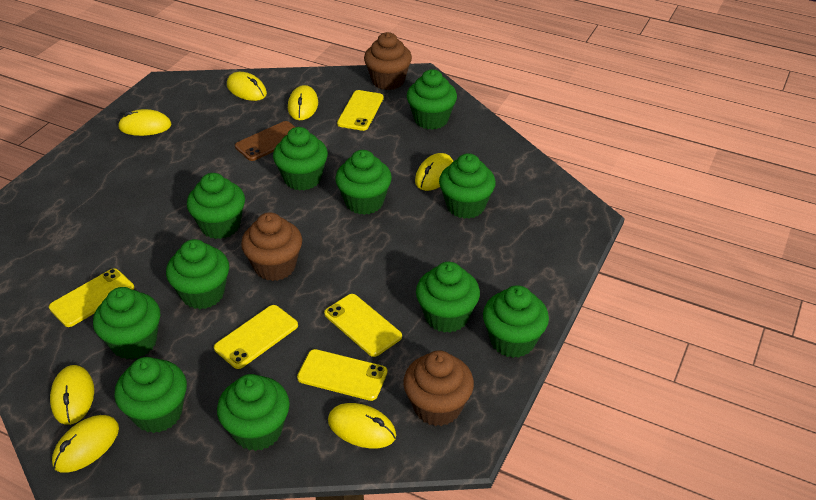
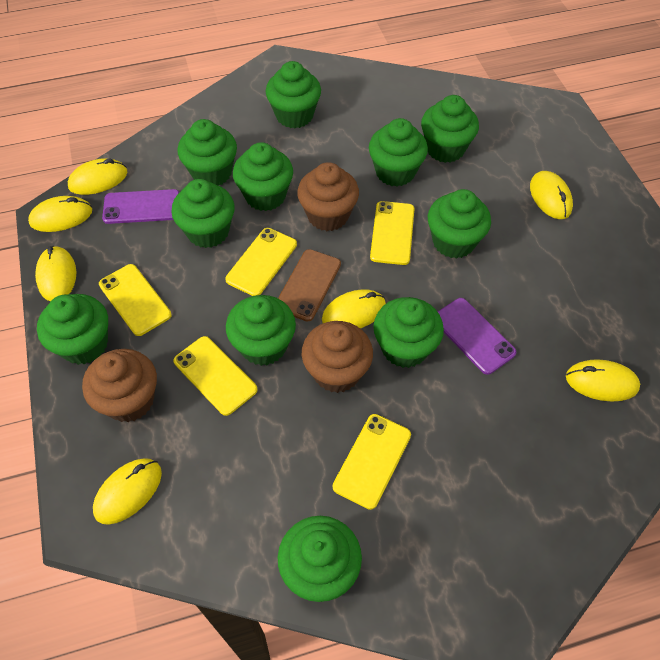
purple phone: 0 -> 2

